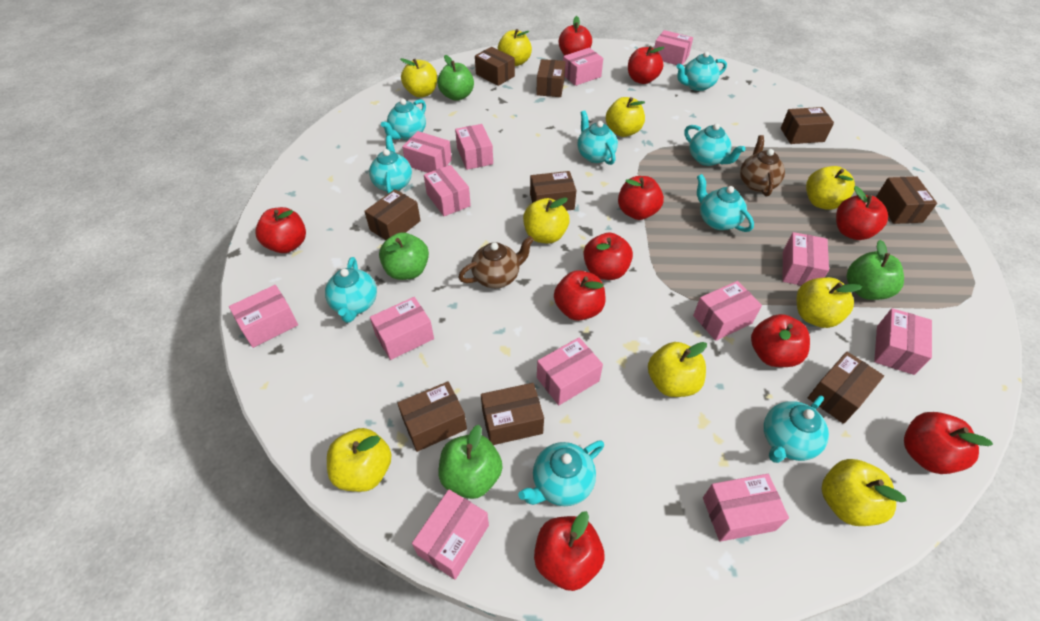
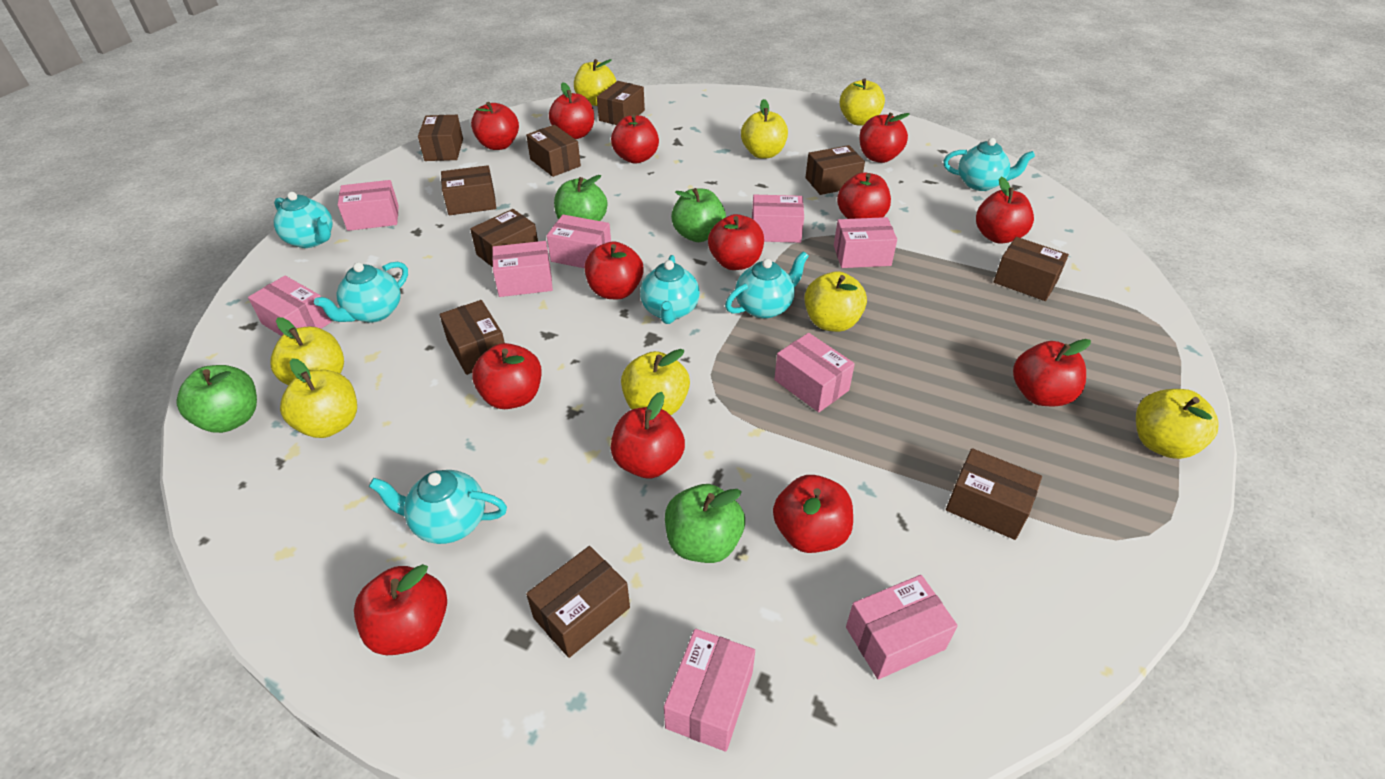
brown box: 9 -> 10
brown teapot: 2 -> 0
pink box: 13 -> 9
red apple: 10 -> 13
turquoise teapot: 9 -> 6
yellow apple: 9 -> 8

